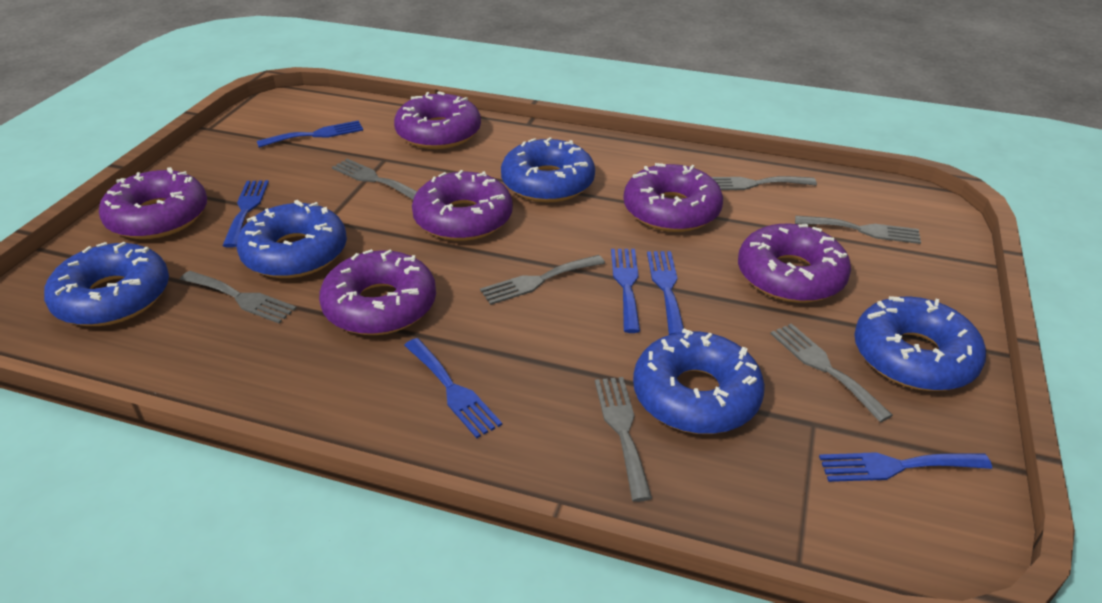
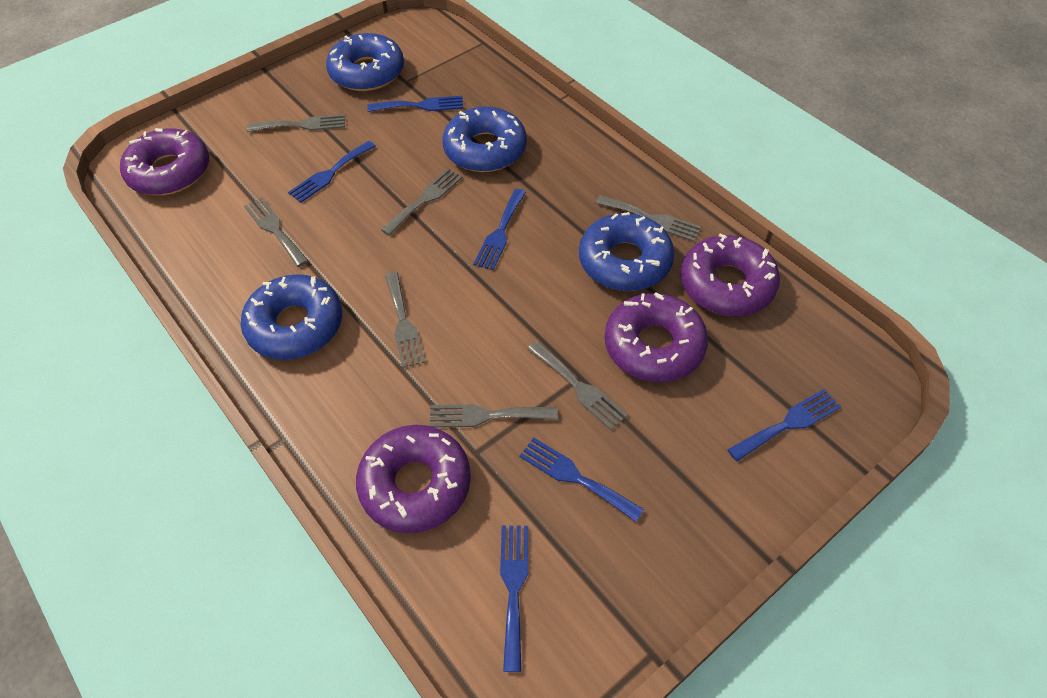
blue donut: 5 -> 4
purple donut: 6 -> 4

